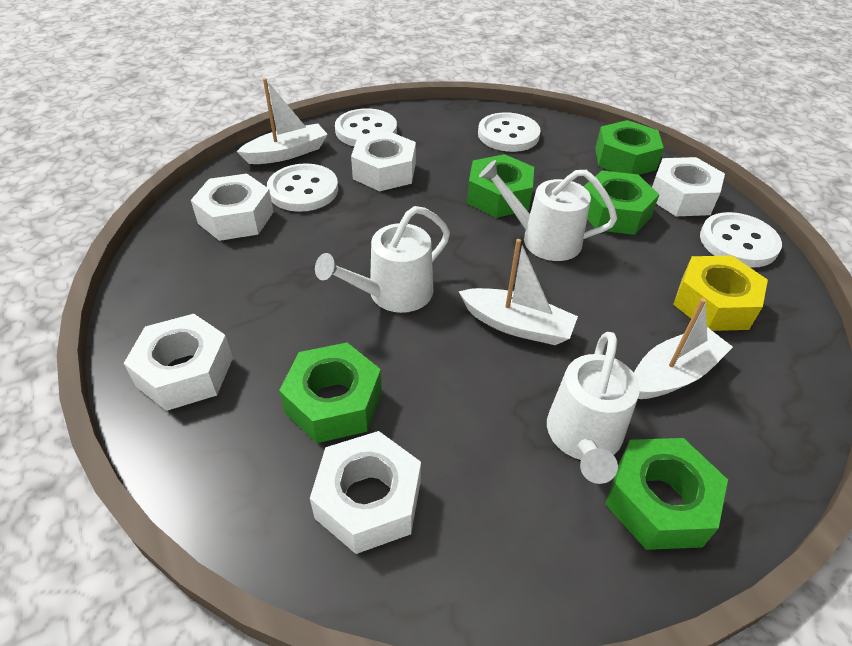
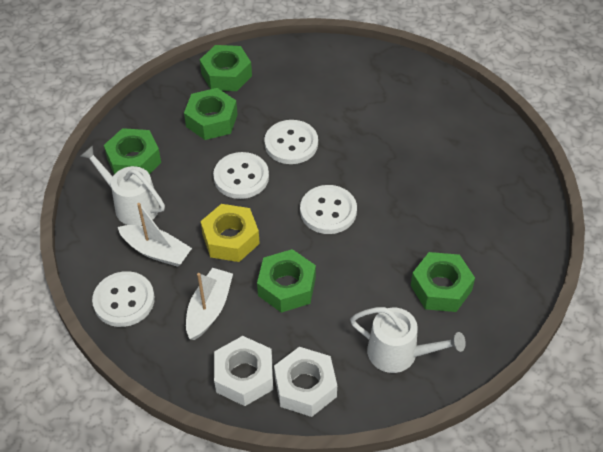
white boat: 3 -> 2
white nut: 5 -> 2
white watering can: 3 -> 2

